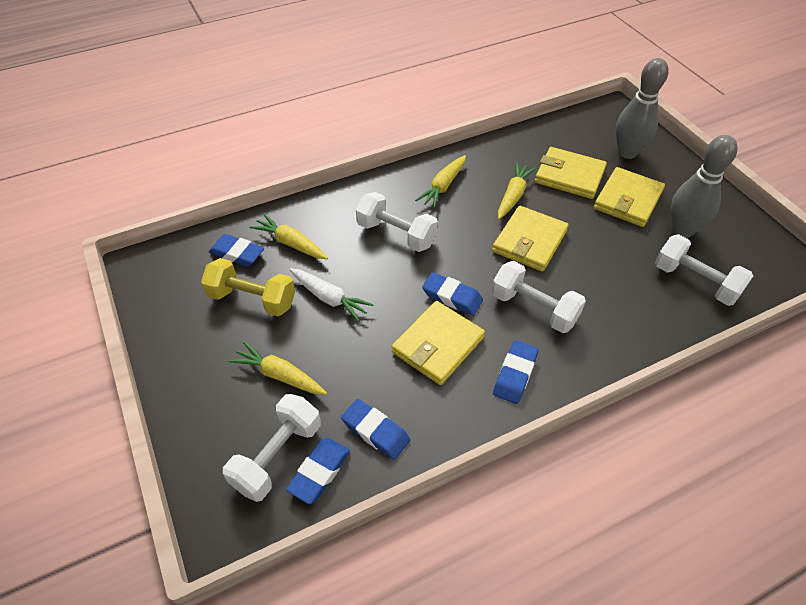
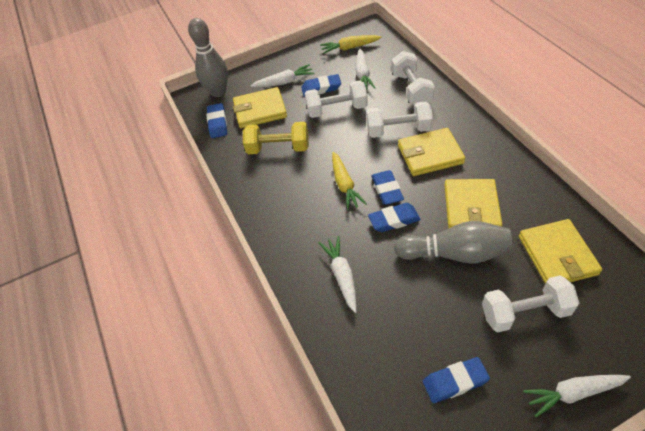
white carrot: 1 -> 4
yellow carrot: 4 -> 2

